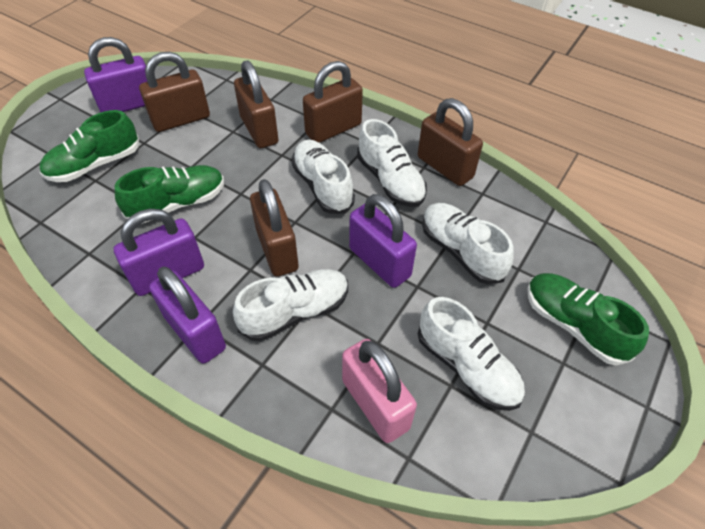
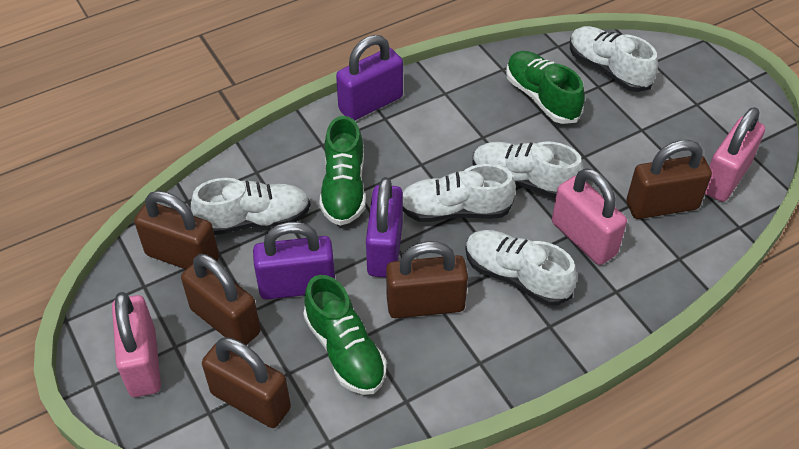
pink padlock: 1 -> 3
purple padlock: 4 -> 3

